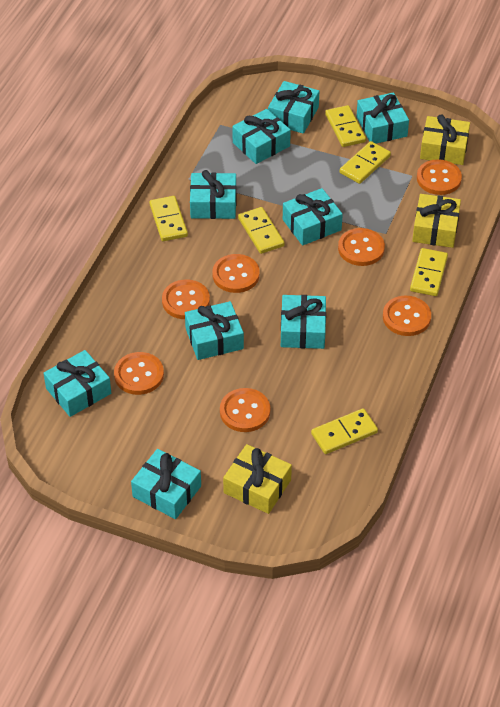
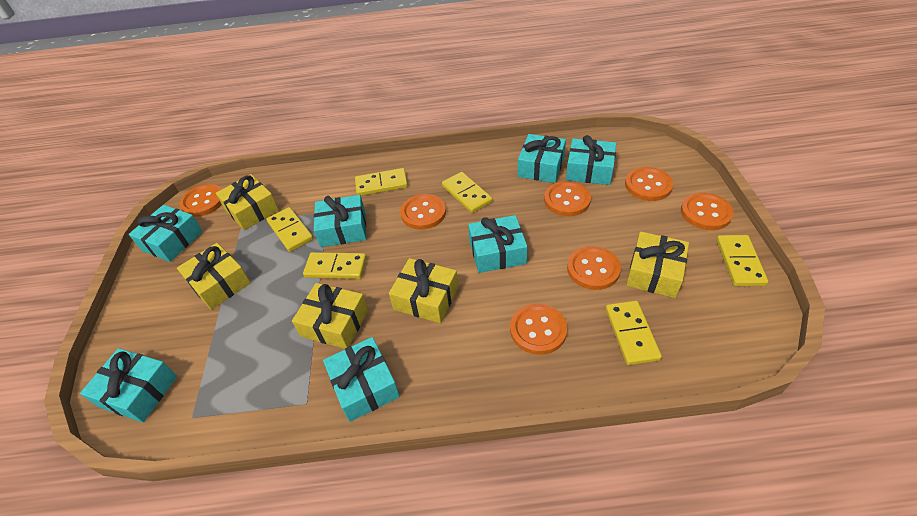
turquoise gift: 9 -> 7
yellow gift: 3 -> 5

